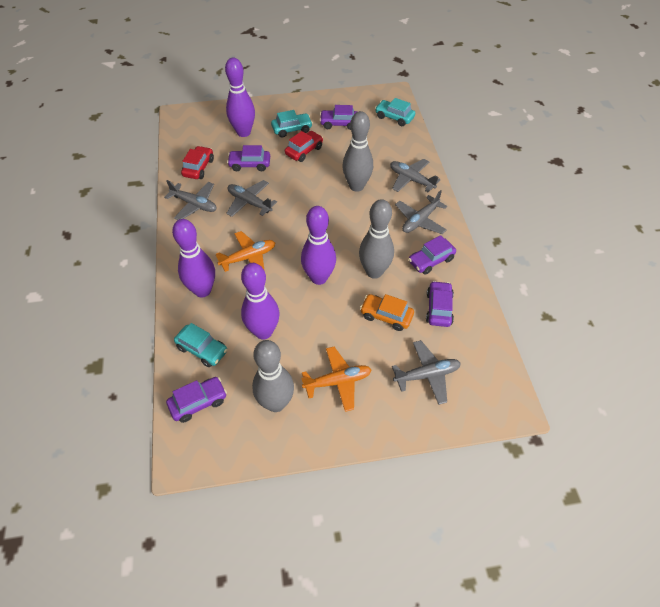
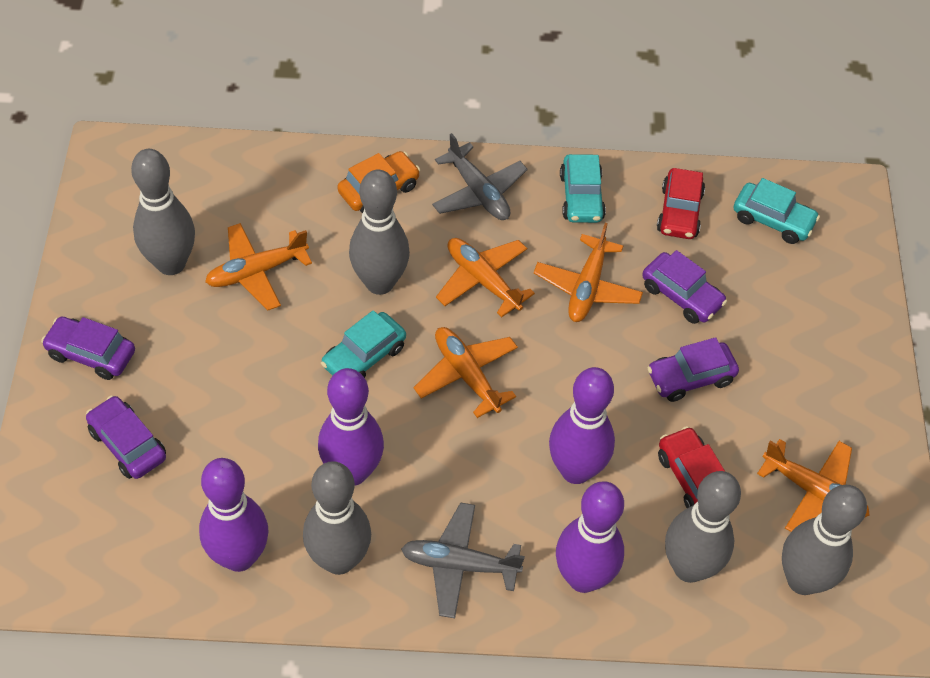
grey bowling pin: 3 -> 5
grey plane: 5 -> 2
orange plane: 2 -> 5
purple car: 5 -> 4

